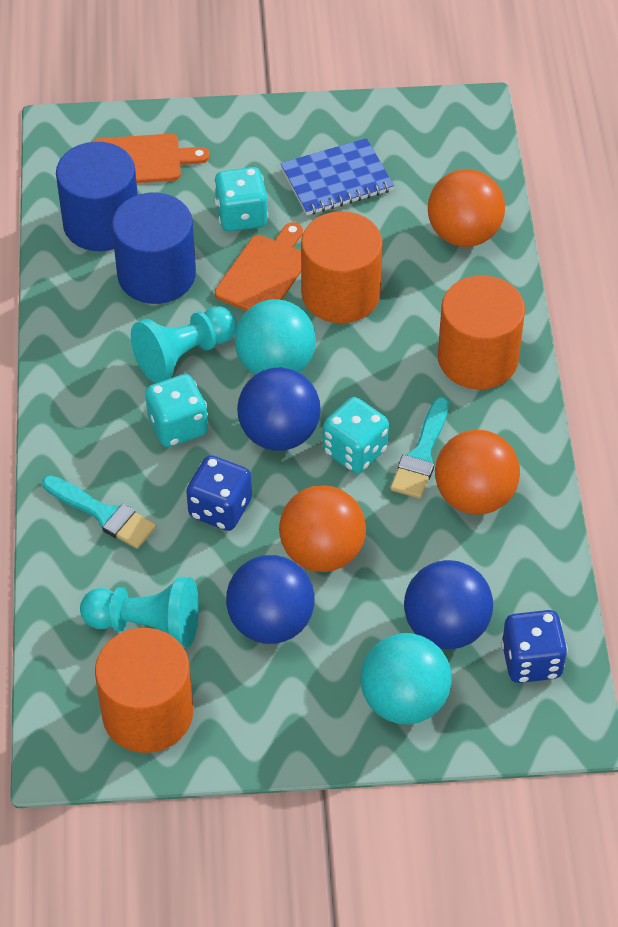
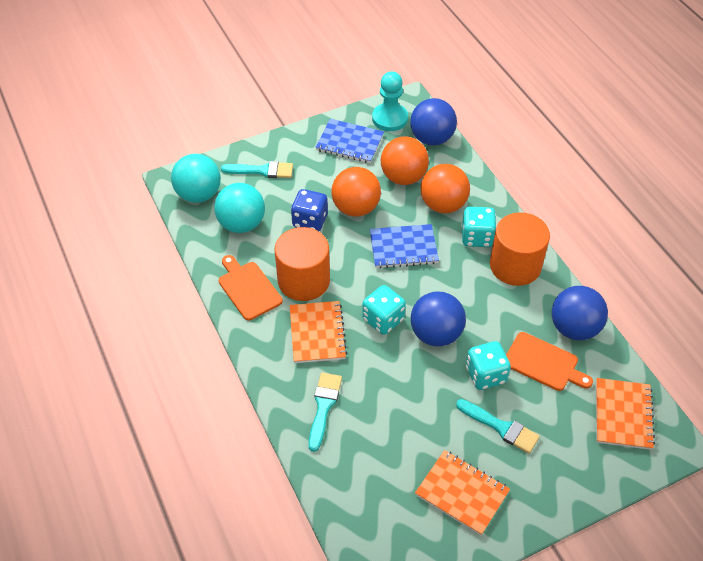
blue cylinder: 2 -> 0
blue dice: 2 -> 1
blue notebook: 1 -> 2
orange cylinder: 3 -> 2
orange notebook: 0 -> 3
turquoise brush: 2 -> 3
turquoise pawn: 2 -> 1

